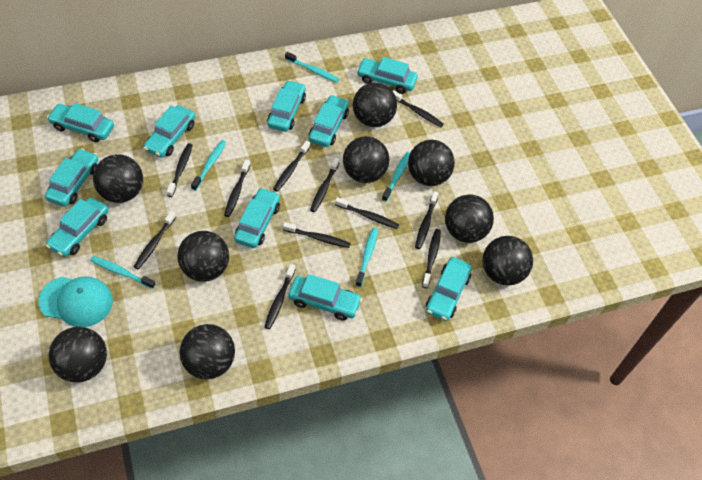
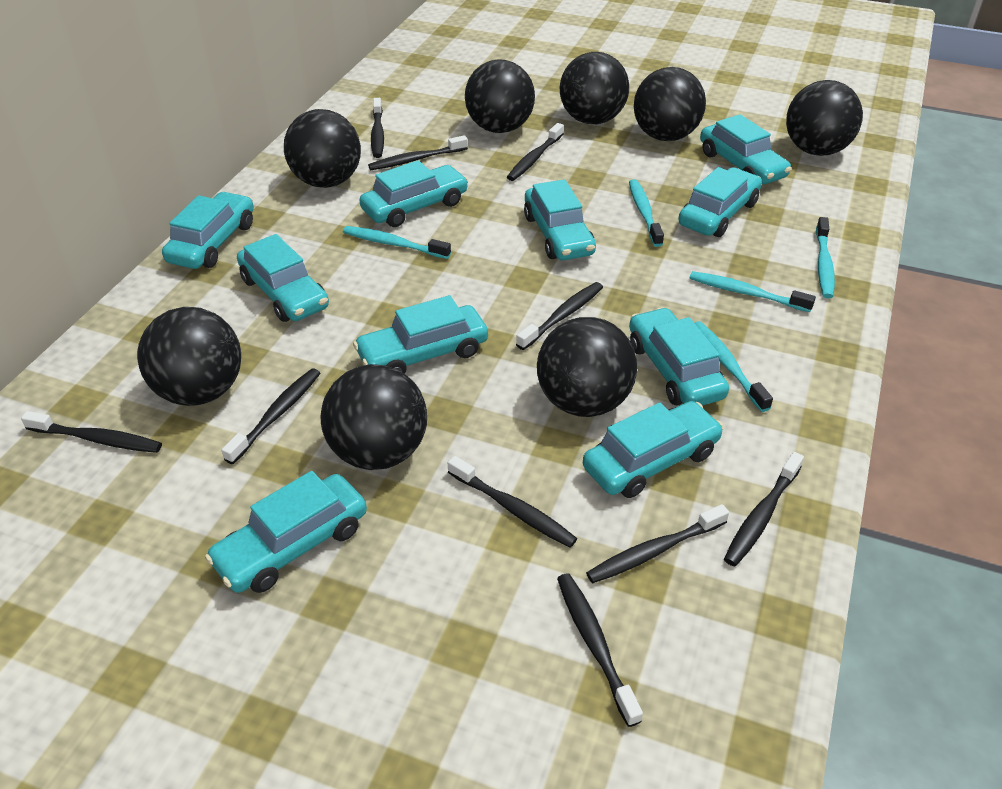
black ball: 9 -> 8
black toothbrush: 11 -> 10
turquoise cap: 1 -> 0

